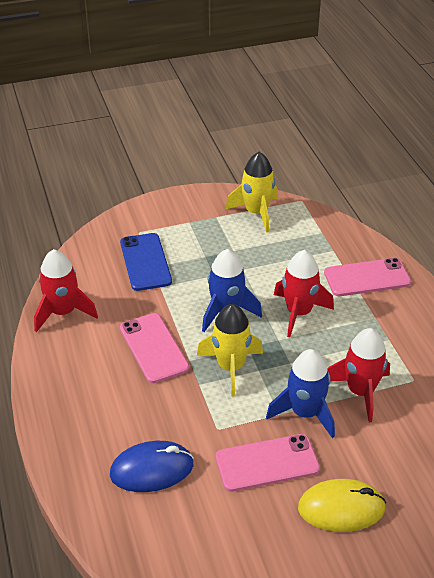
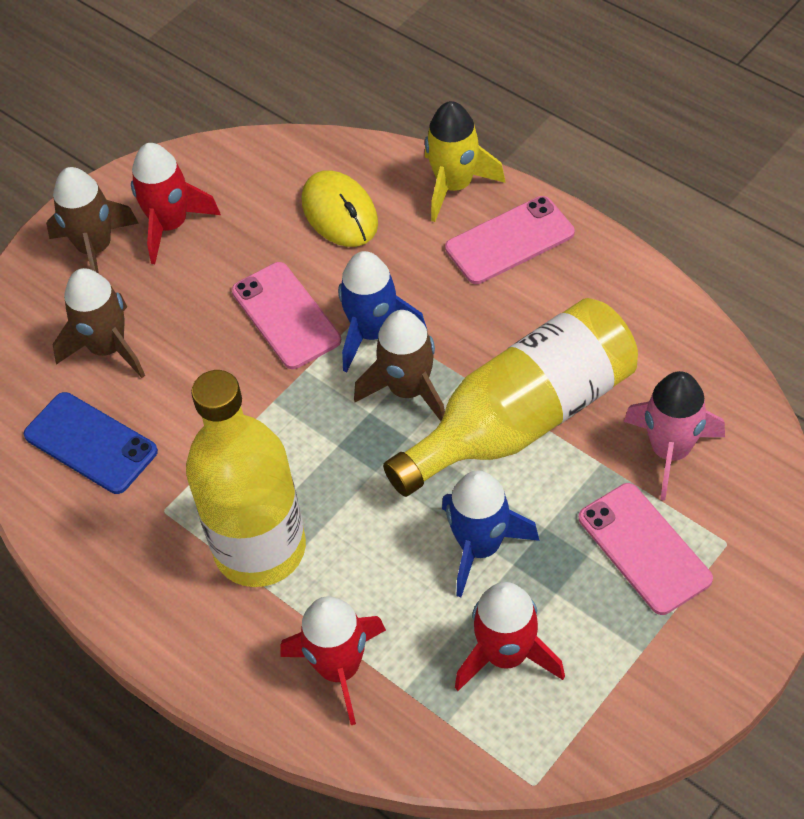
blue mouse: 1 -> 0
brown rocket: 0 -> 3
pink rocket: 0 -> 1
yellow bottle: 0 -> 2
yellow rocket: 2 -> 1

